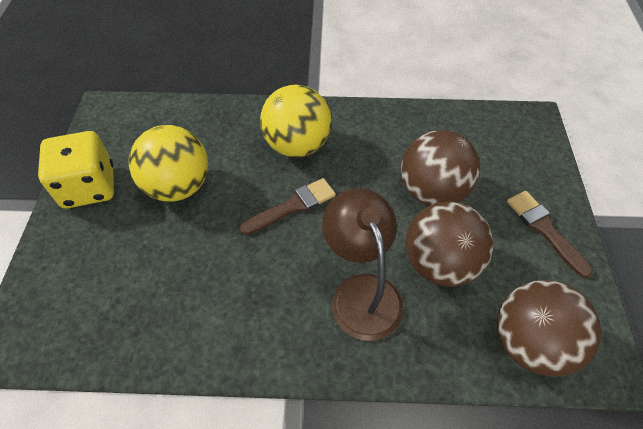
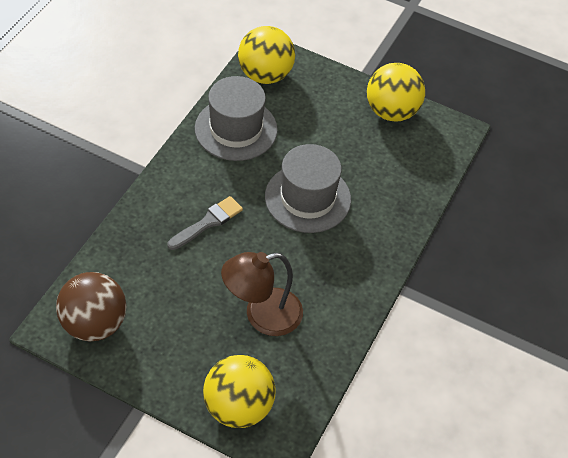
brown ball: 3 -> 1
brown brush: 2 -> 0
grey brush: 0 -> 1
grey hat: 0 -> 2
yellow ball: 2 -> 3
yellow dice: 1 -> 0

